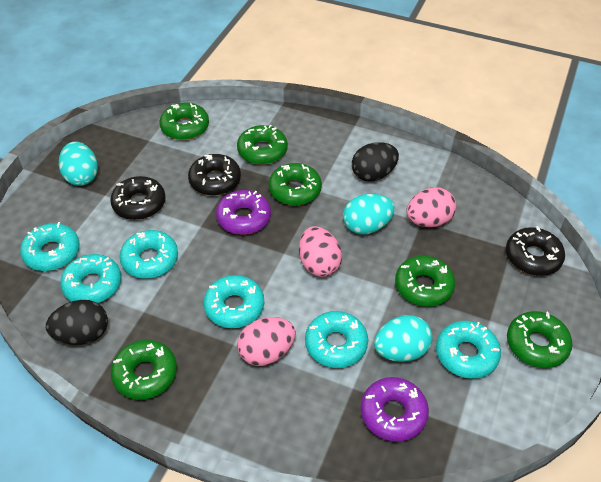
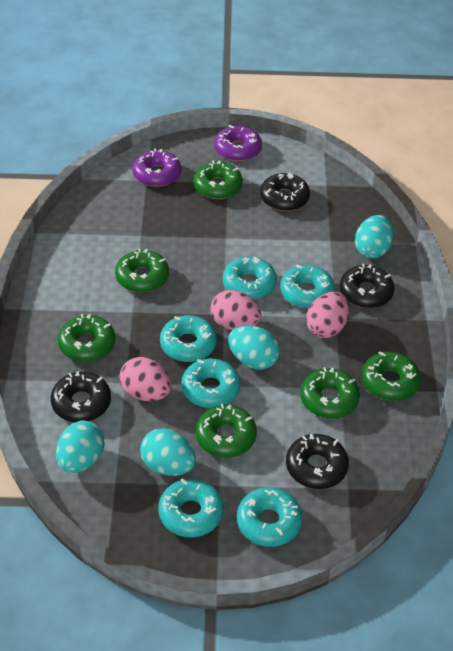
black donut: 3 -> 4
black egg: 2 -> 0
turquoise egg: 3 -> 4

